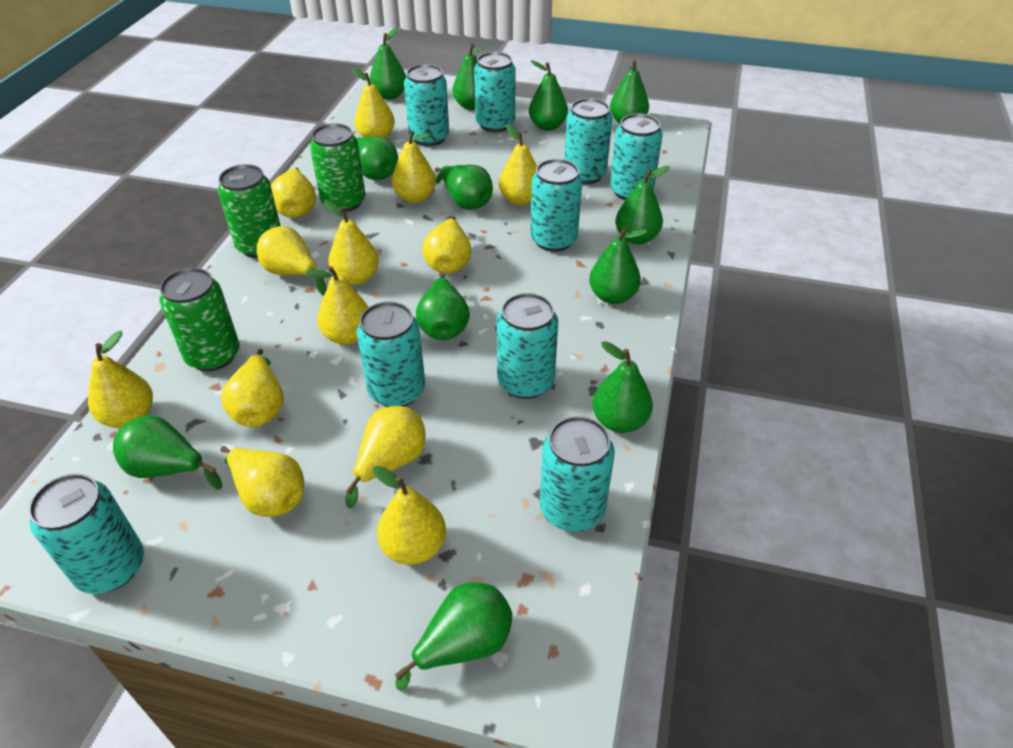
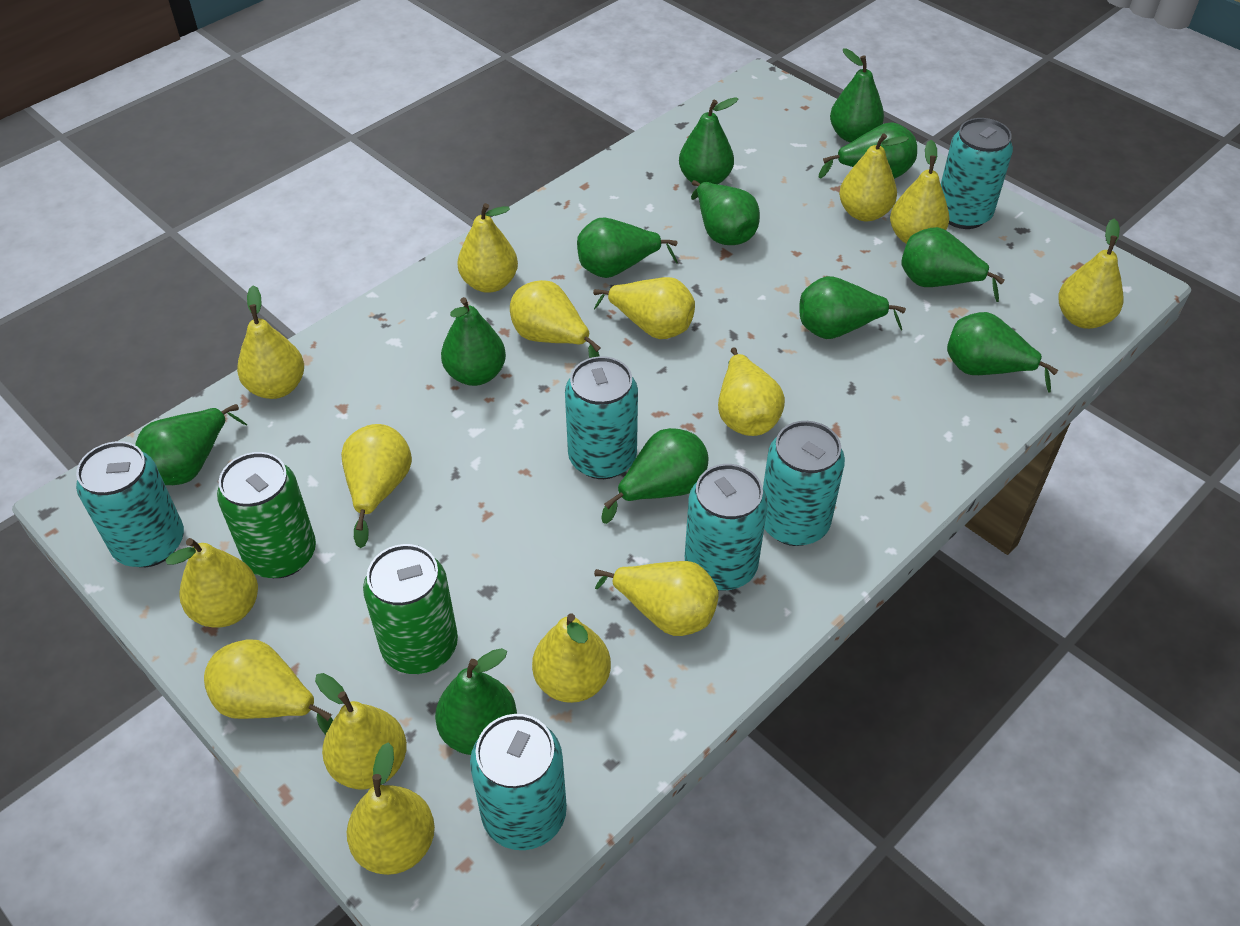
green can: 3 -> 2
turquoise can: 9 -> 6
yellow pear: 13 -> 15

